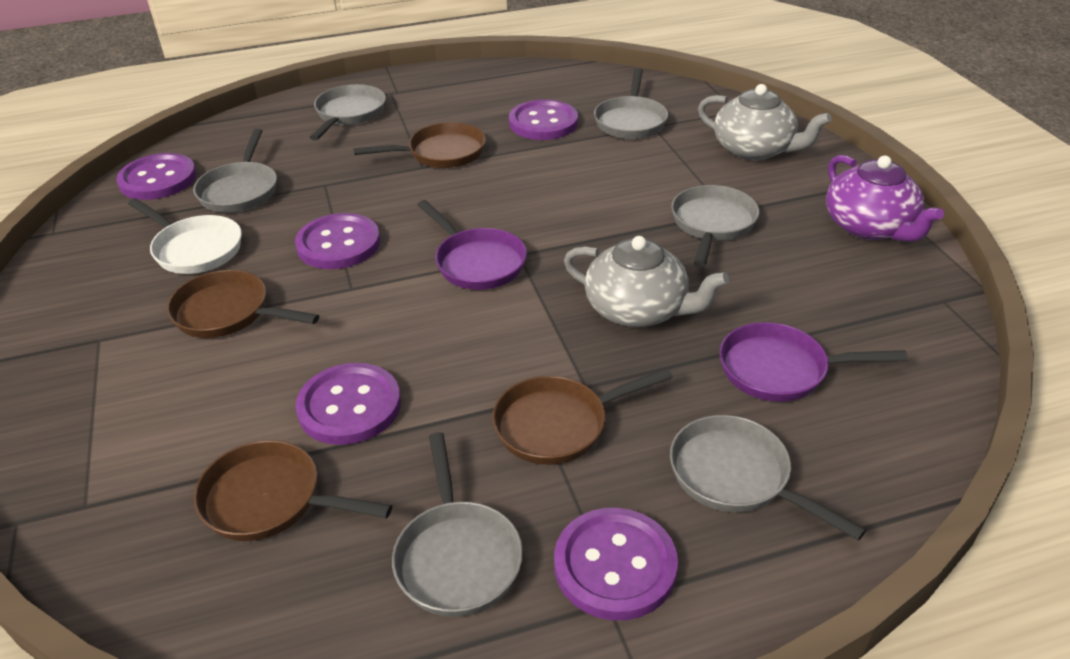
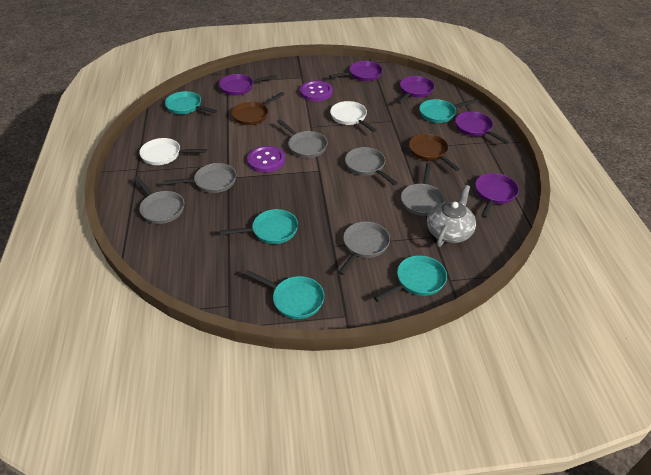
brown pan: 4 -> 2
grey teapot: 2 -> 1
purple button: 5 -> 2
purple pan: 2 -> 5
purple teapot: 1 -> 0
turquoise pan: 0 -> 5
white pan: 1 -> 2

